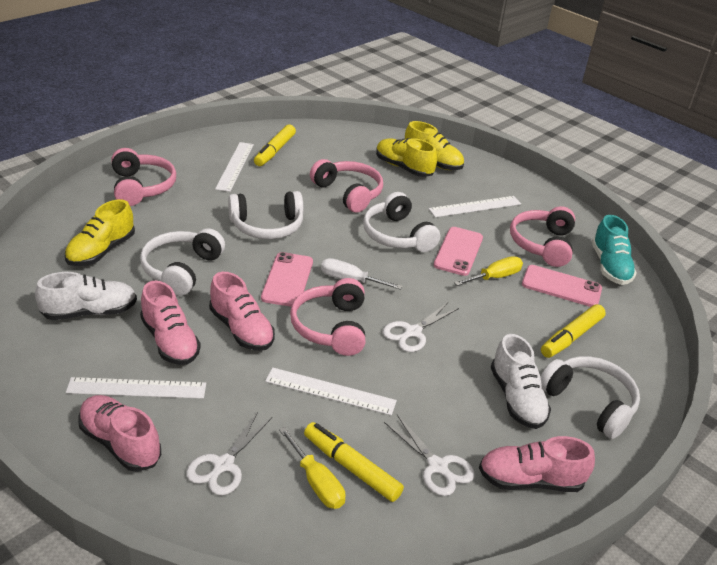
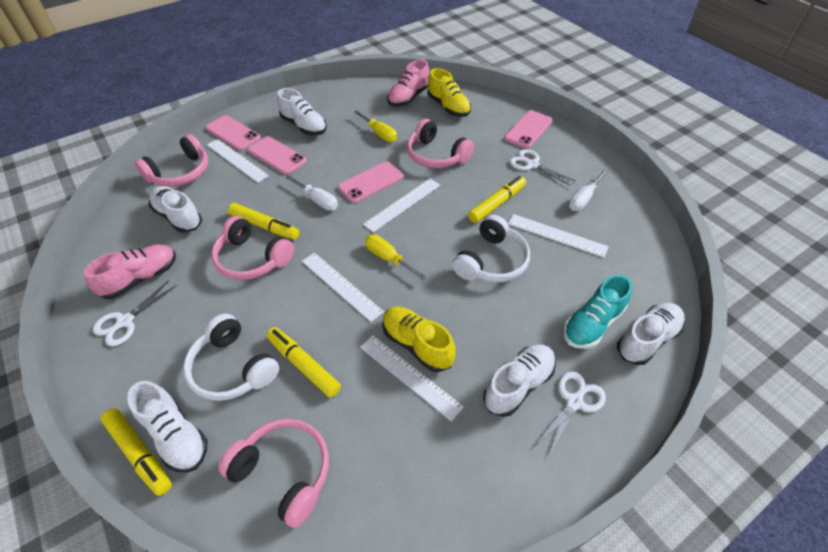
pink phone: 3 -> 4
pink shoe: 4 -> 2
white headphones: 4 -> 2
white ruler: 4 -> 5
white screwdriver: 1 -> 2
white shoe: 2 -> 5
yellow marker: 3 -> 4
yellow shoe: 3 -> 2

